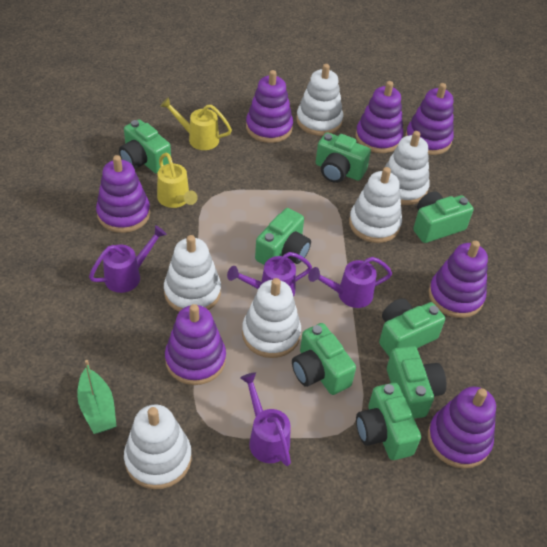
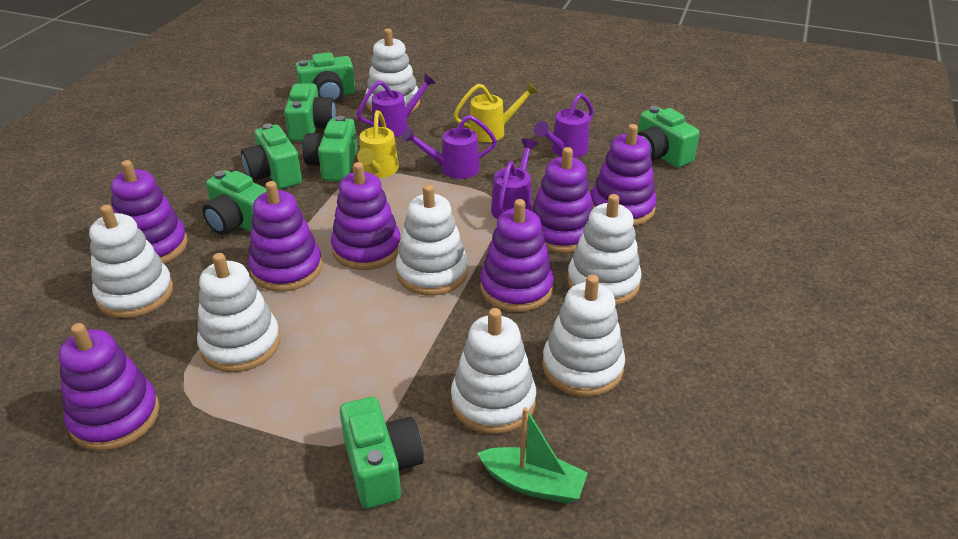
green camera: 8 -> 7
white stacking toy: 6 -> 7

